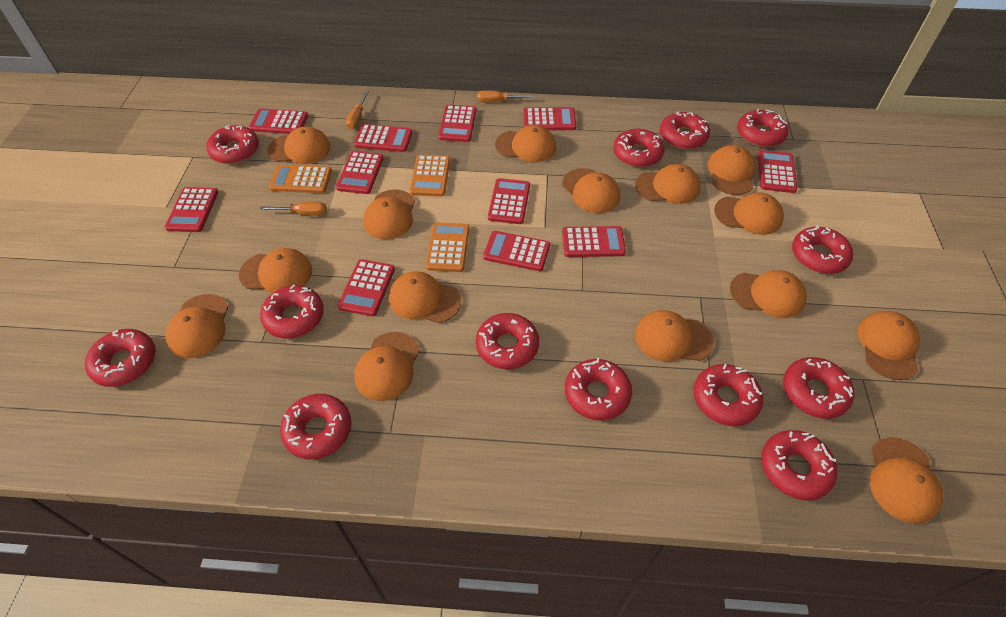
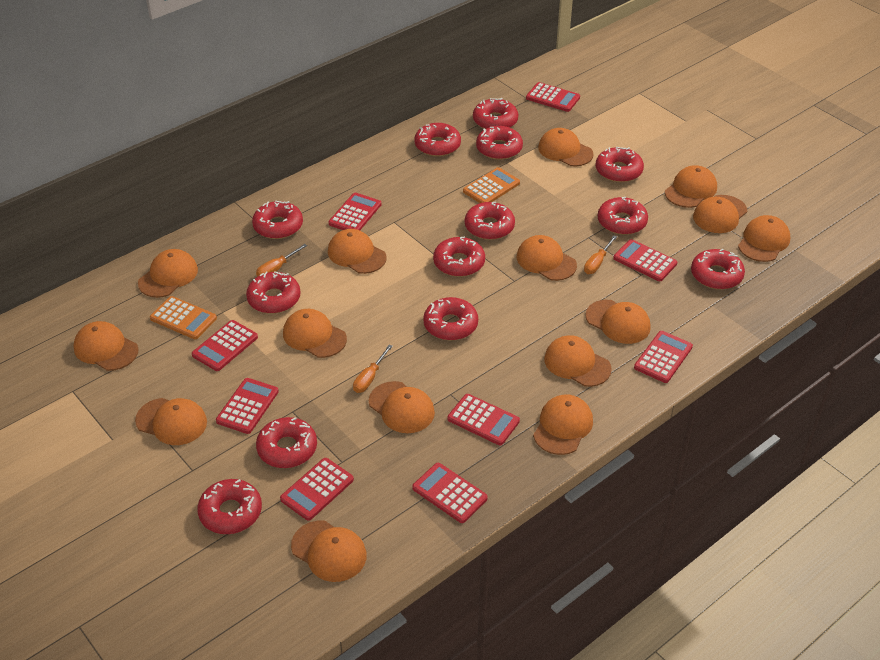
orange calculator: 3 -> 2
red calculator: 11 -> 9

